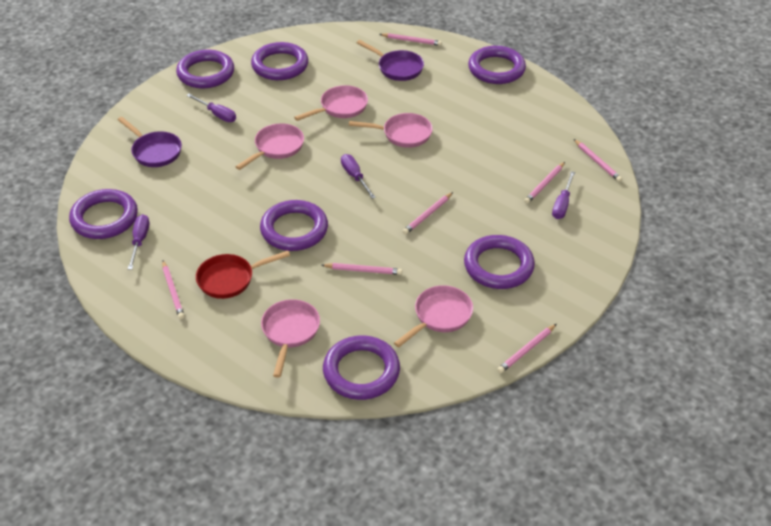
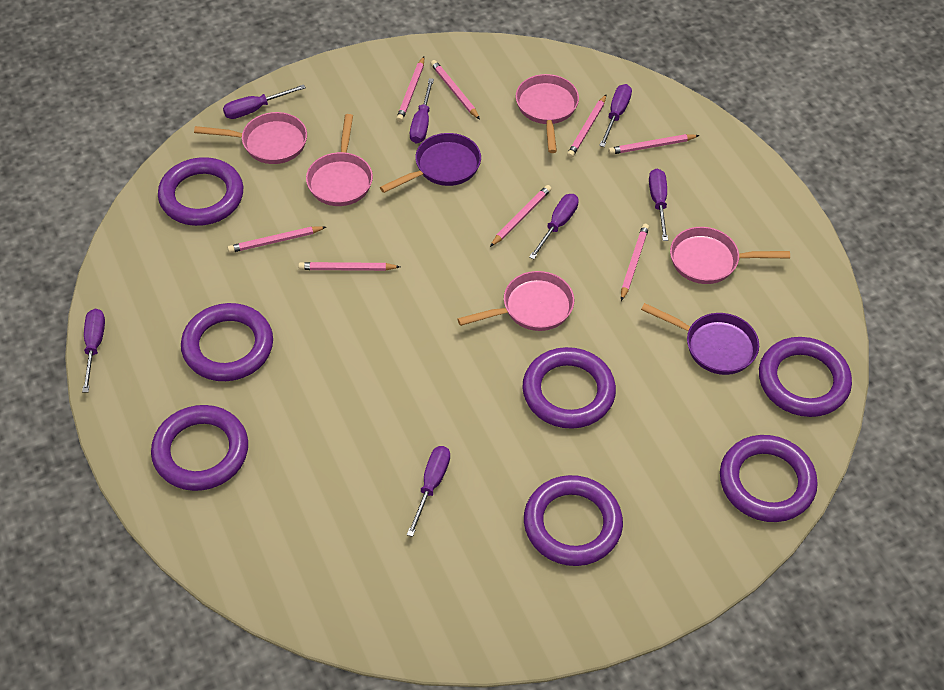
pink pencil: 7 -> 8
purple screwdriver: 4 -> 7
red pan: 1 -> 0

